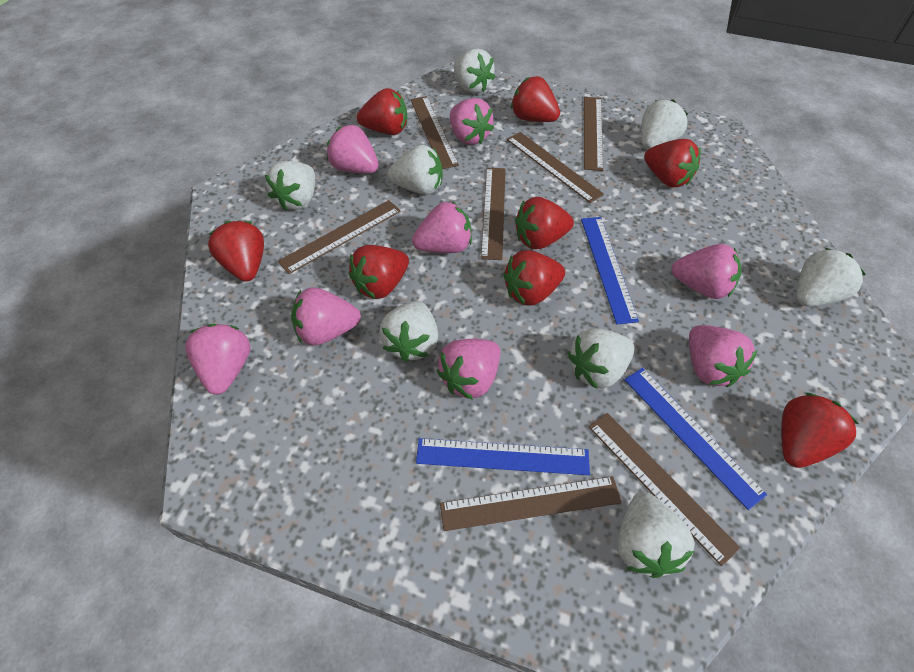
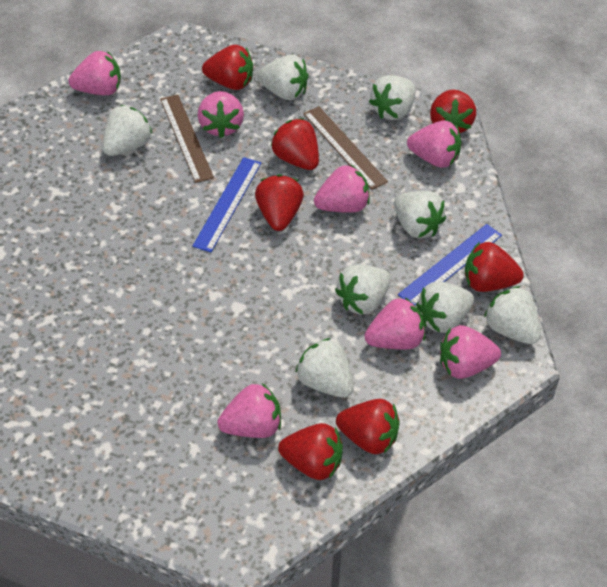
blue ruler: 3 -> 2
brown ruler: 7 -> 2
pink strawberry: 8 -> 7
red strawberry: 8 -> 7

